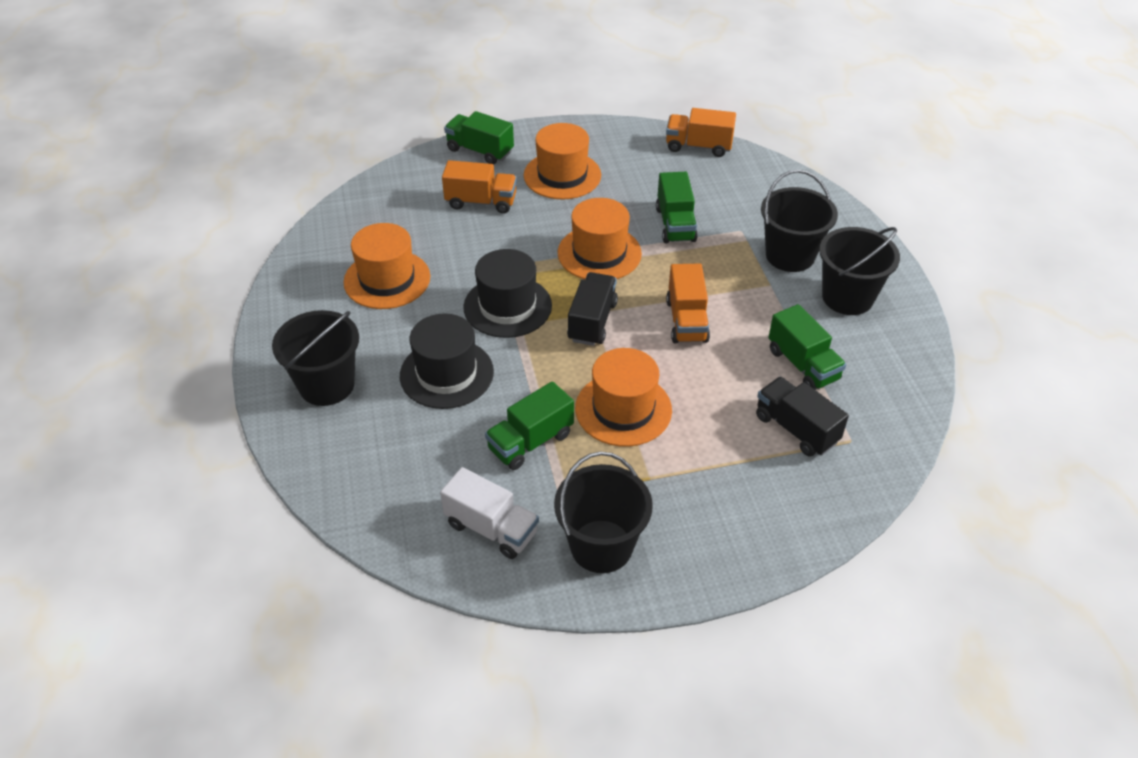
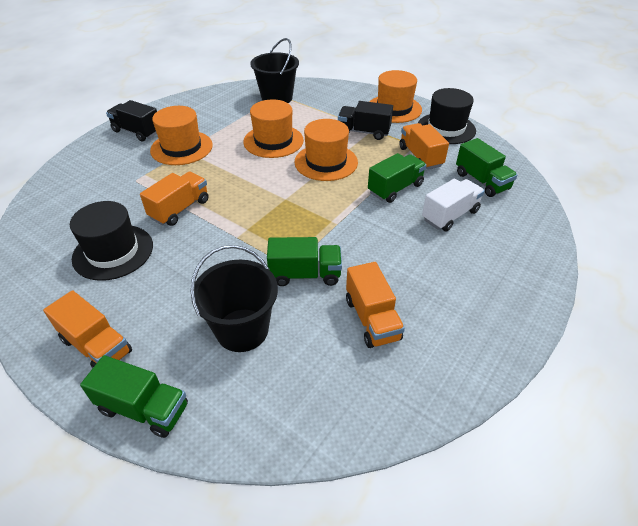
black bucket: 4 -> 2
orange truck: 3 -> 4

